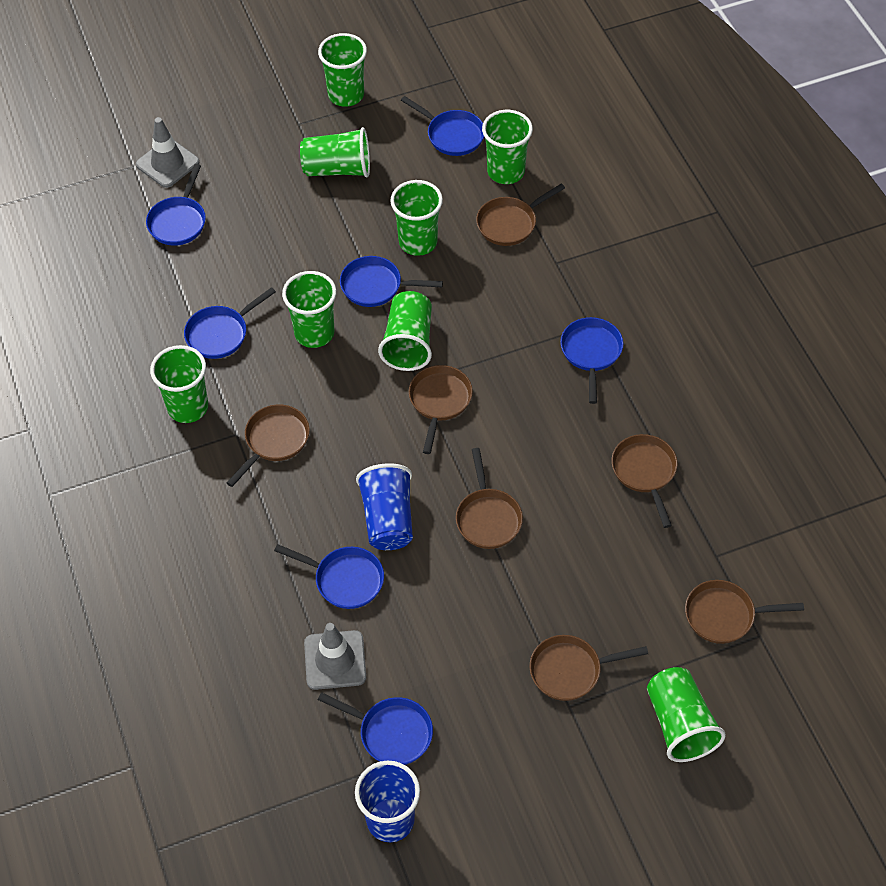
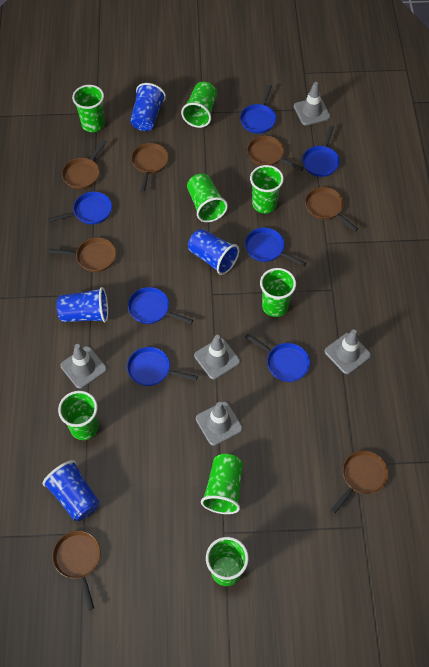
blue cup: 2 -> 4
grey traffic cone: 2 -> 5

